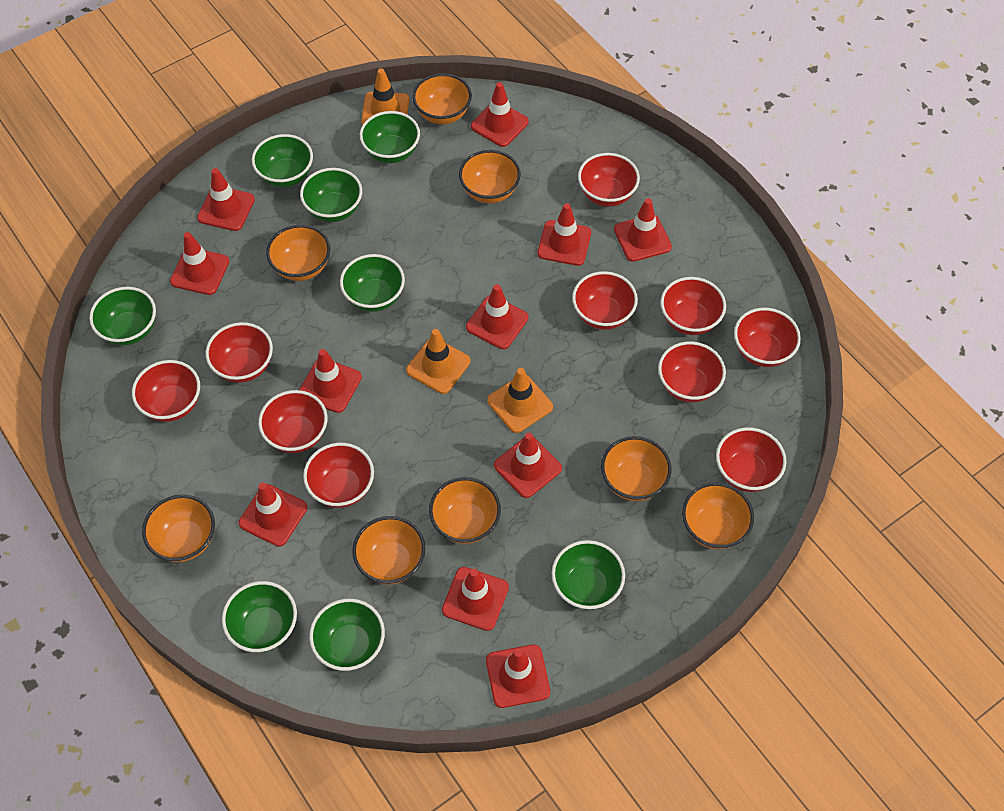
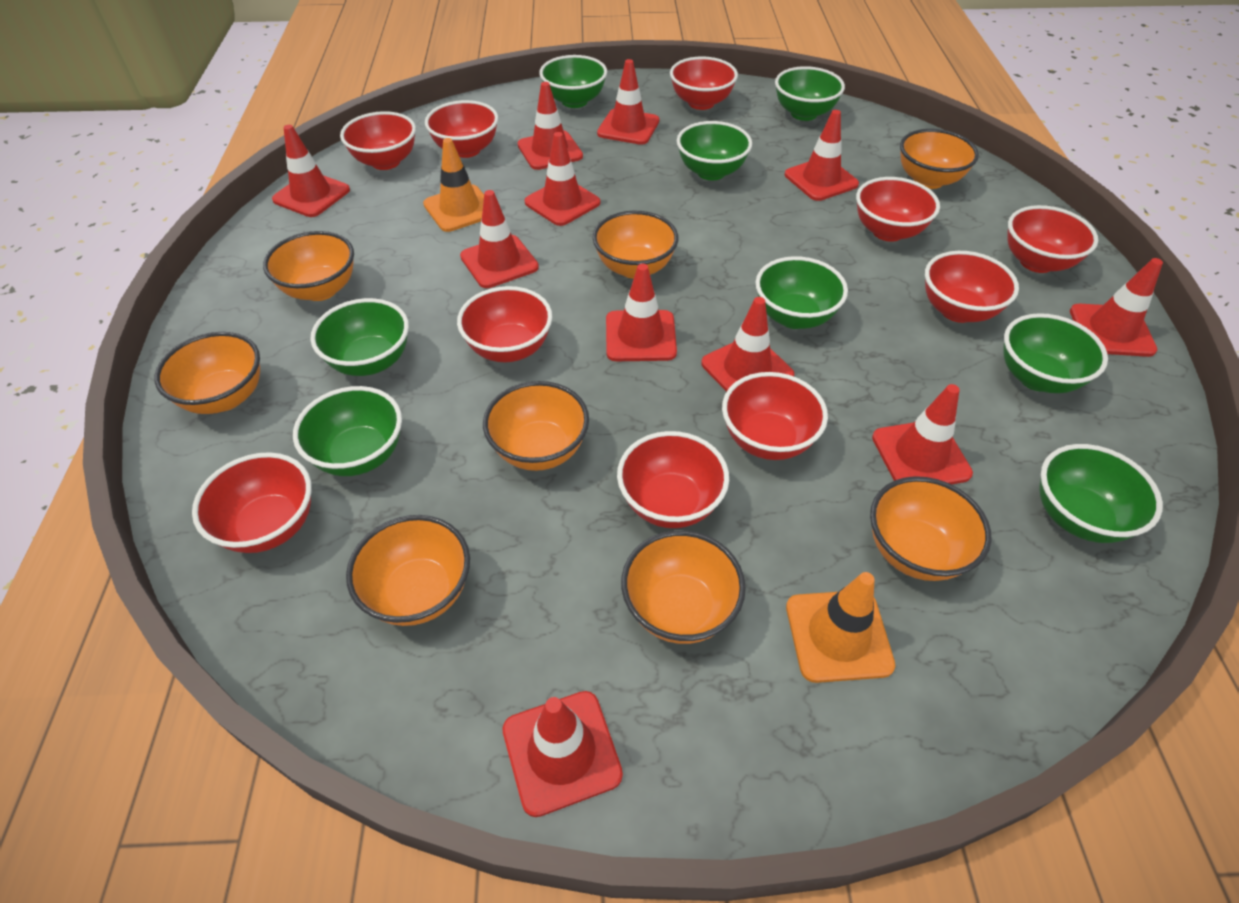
orange traffic cone: 3 -> 2

